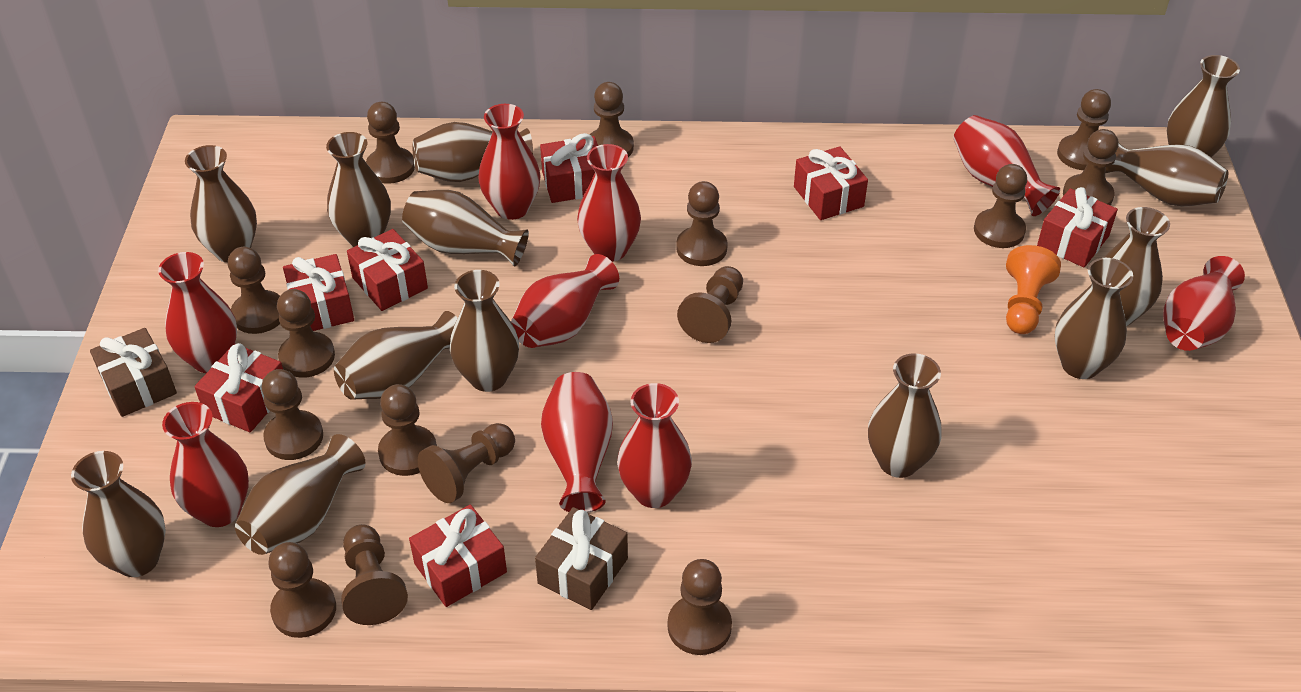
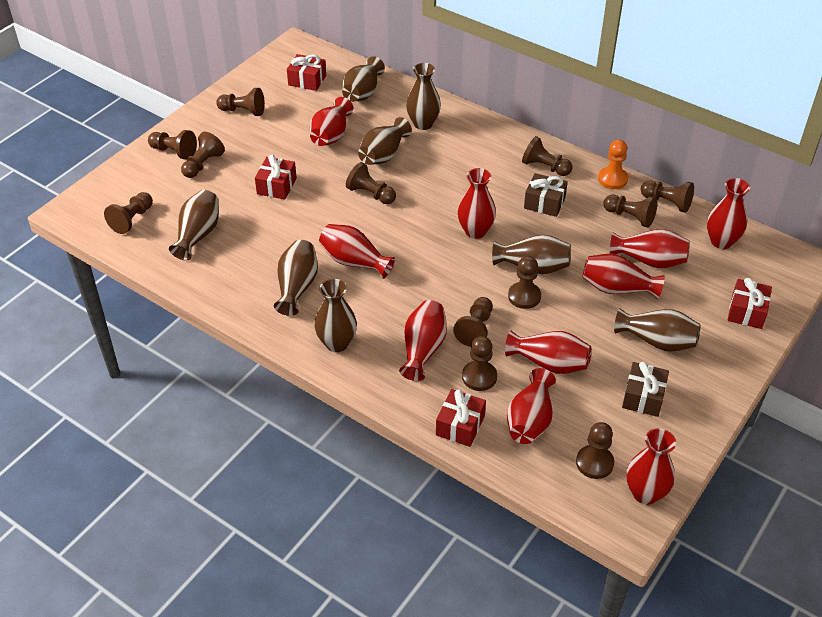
brown pawn: 15 -> 12
brown vase: 13 -> 8
red gift: 7 -> 4
red vase: 9 -> 10

